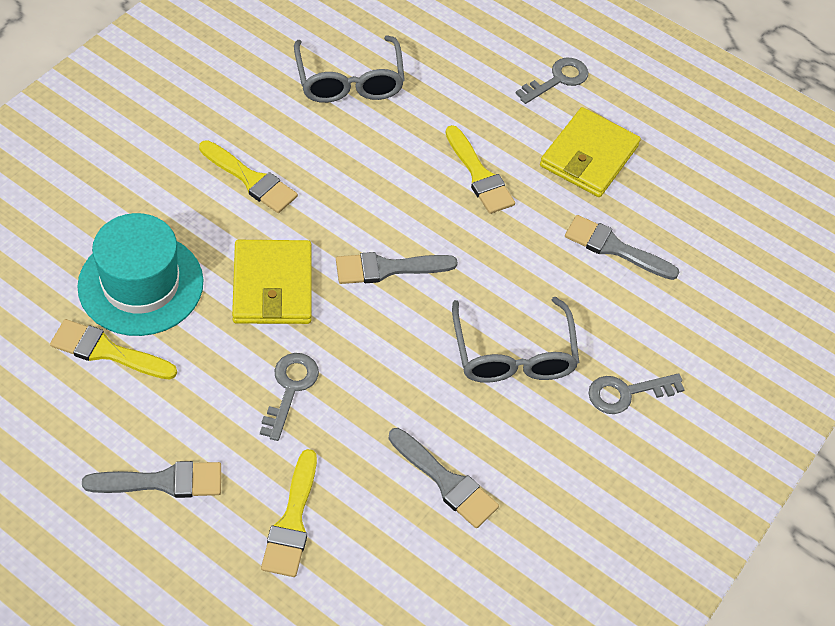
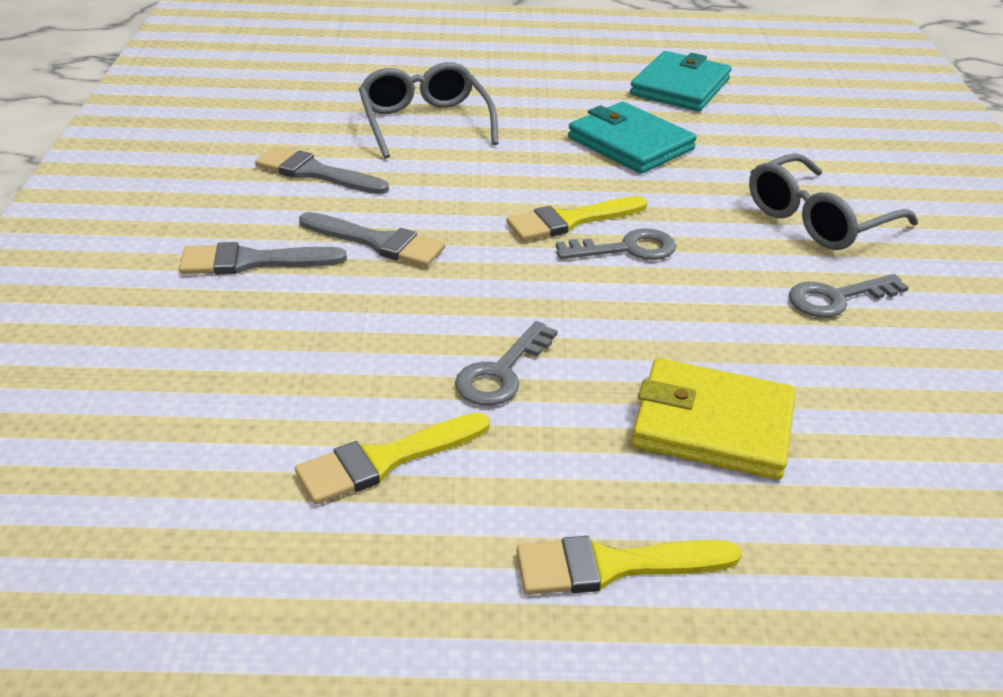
grey brush: 4 -> 3
turquoise hat: 1 -> 0
turquoise wallet: 0 -> 2
yellow brush: 4 -> 3
yellow wallet: 2 -> 1

